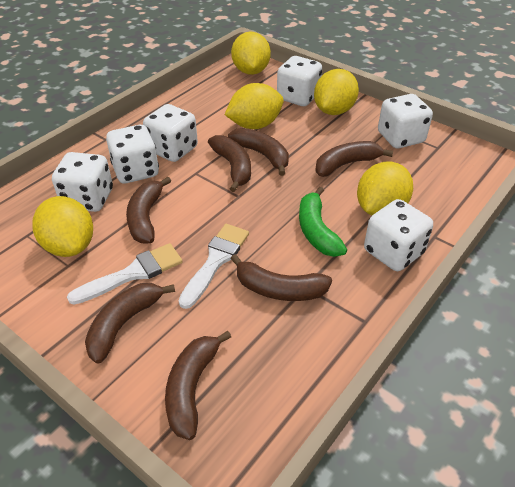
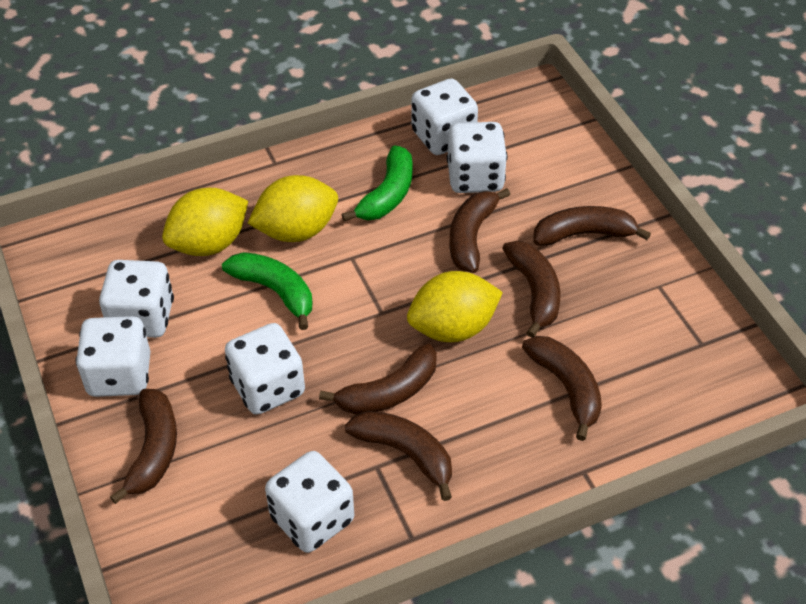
green banana: 1 -> 2
white brush: 2 -> 0
yellow lemon: 5 -> 3

